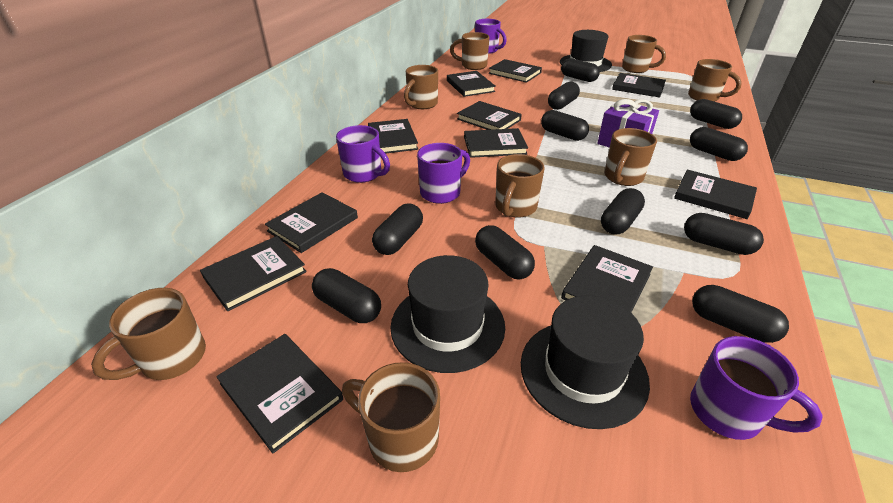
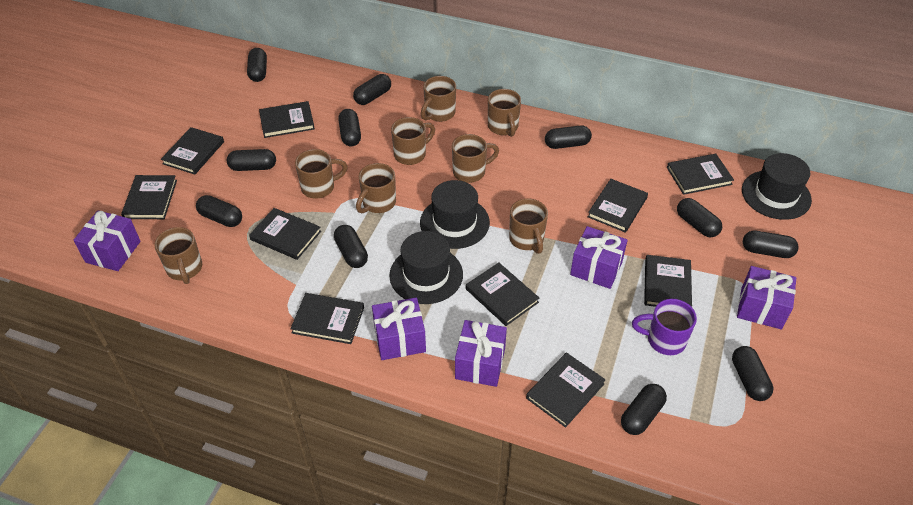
black book: 11 -> 10
purple gift: 1 -> 5
purple mug: 4 -> 1

